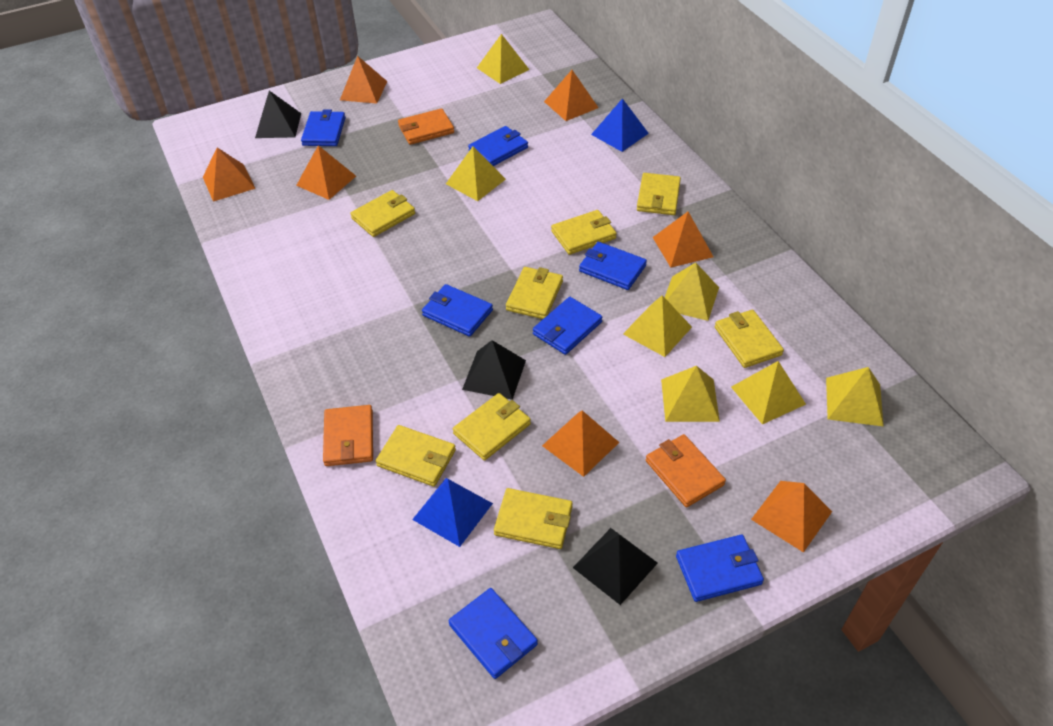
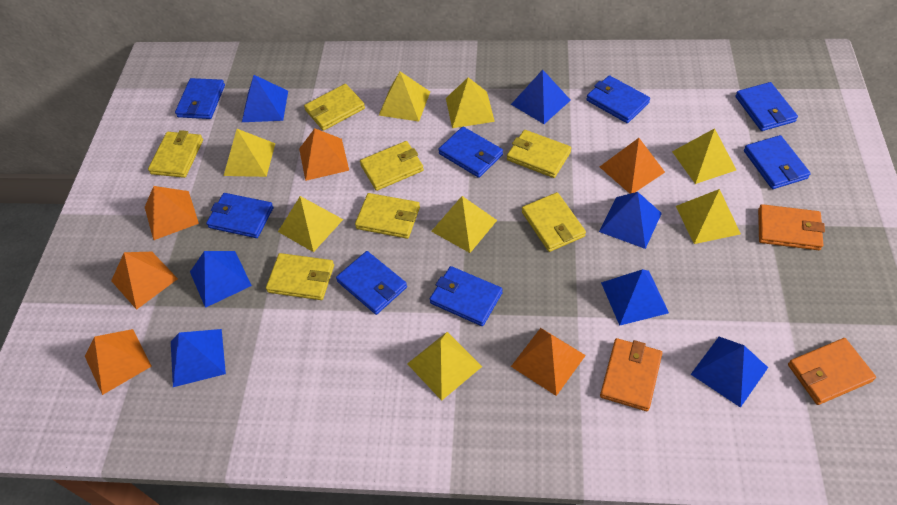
black pyramid: 3 -> 0
blue pyramid: 2 -> 7
blue wallet: 7 -> 8
orange pyramid: 7 -> 6
yellow pyramid: 7 -> 8
yellow wallet: 8 -> 7

